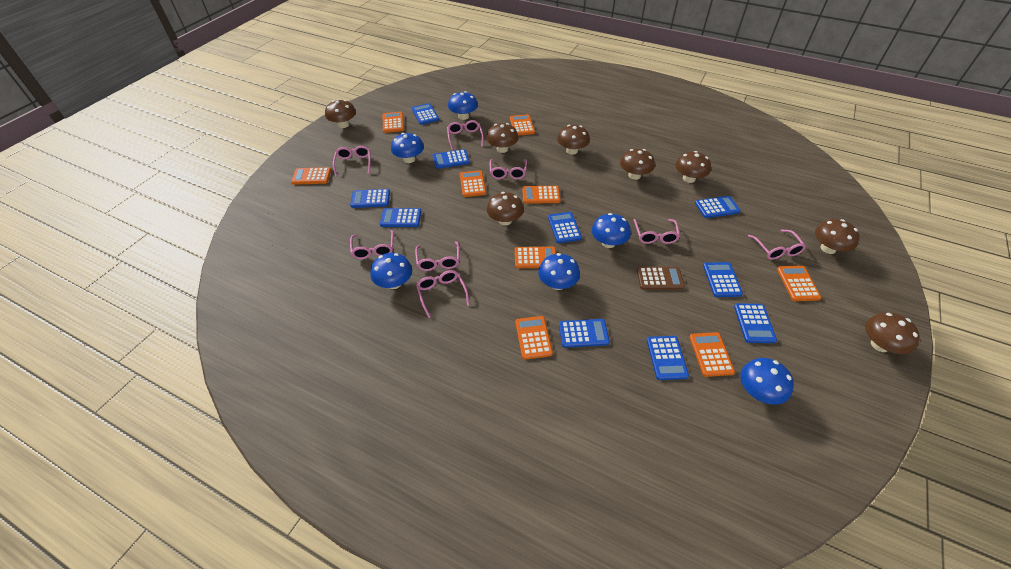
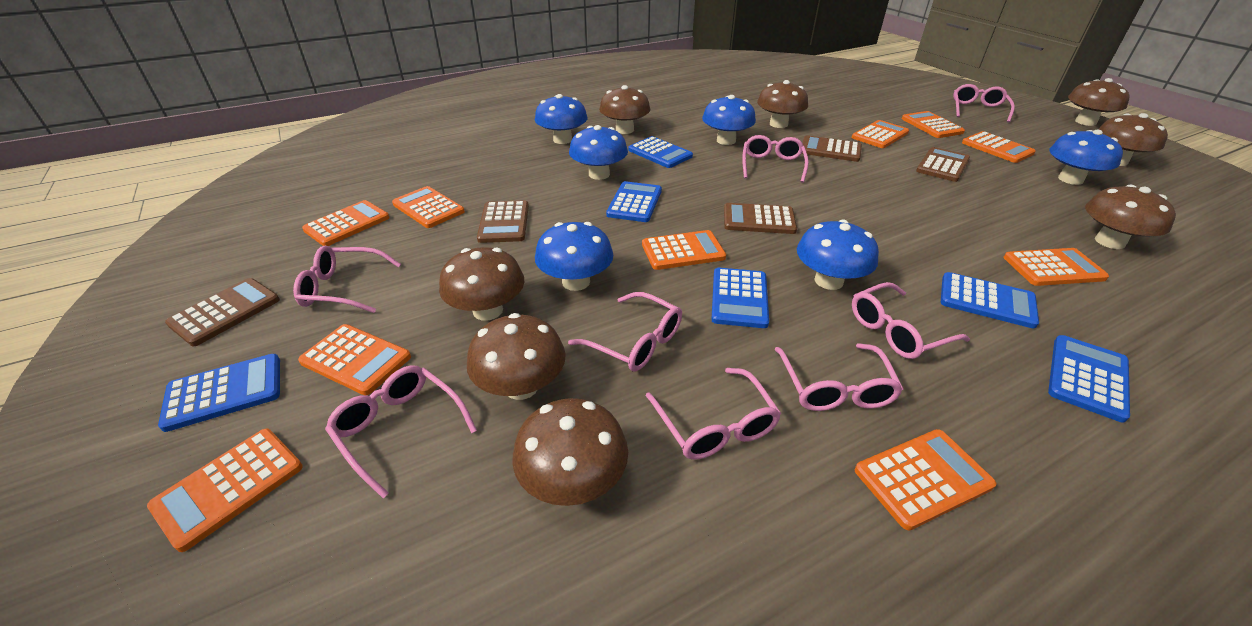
blue calculator: 10 -> 6
brown calculator: 1 -> 5
orange calculator: 9 -> 10

